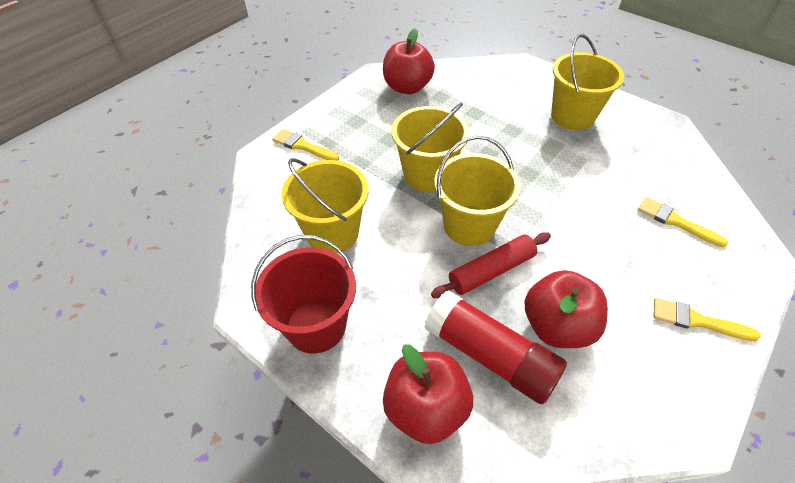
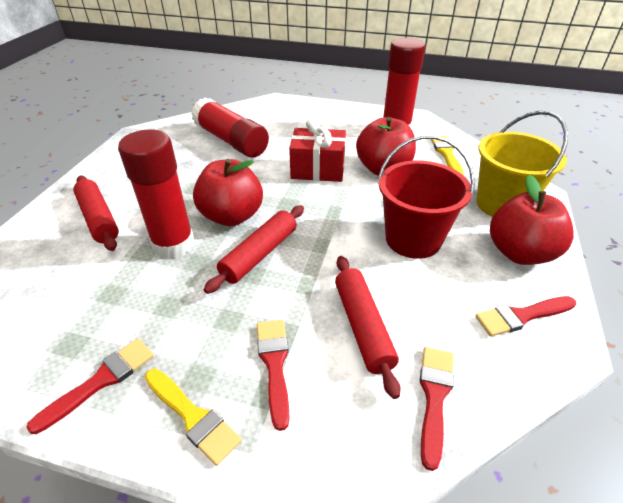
red brush: 0 -> 4
red gift: 0 -> 1
red glue stick: 1 -> 3
red rolling pin: 1 -> 3
yellow brush: 3 -> 2
yellow bucket: 4 -> 1

